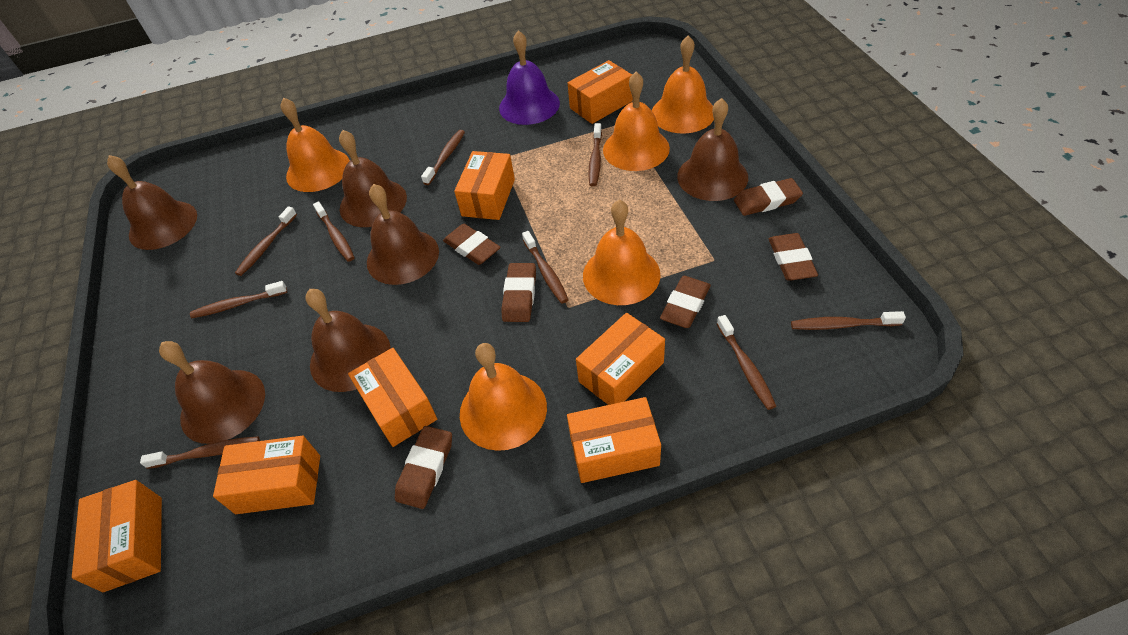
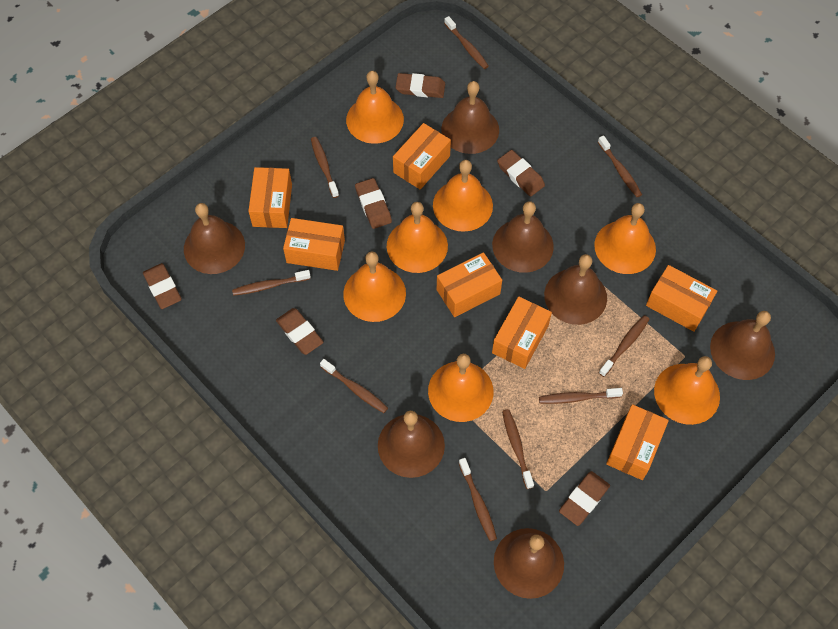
brown bell: 6 -> 7
orange bell: 5 -> 7
purple bell: 1 -> 0

